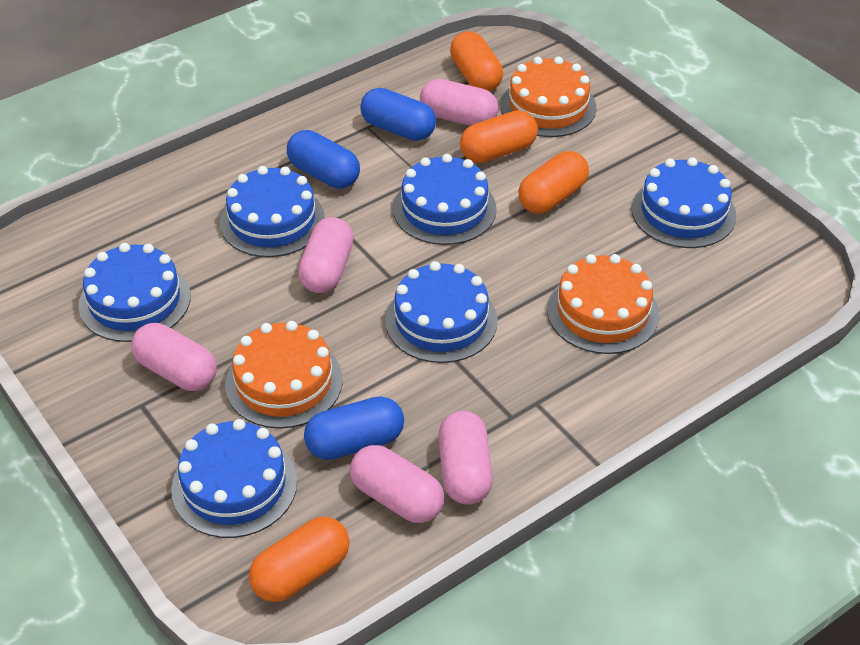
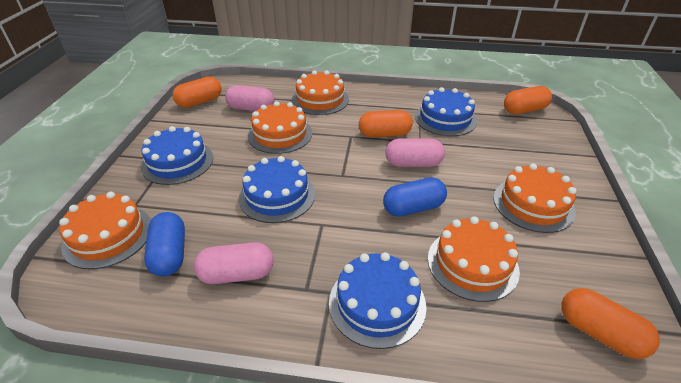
blue cake: 6 -> 4
blue capsule: 3 -> 2
orange cake: 3 -> 5
pink capsule: 5 -> 3

